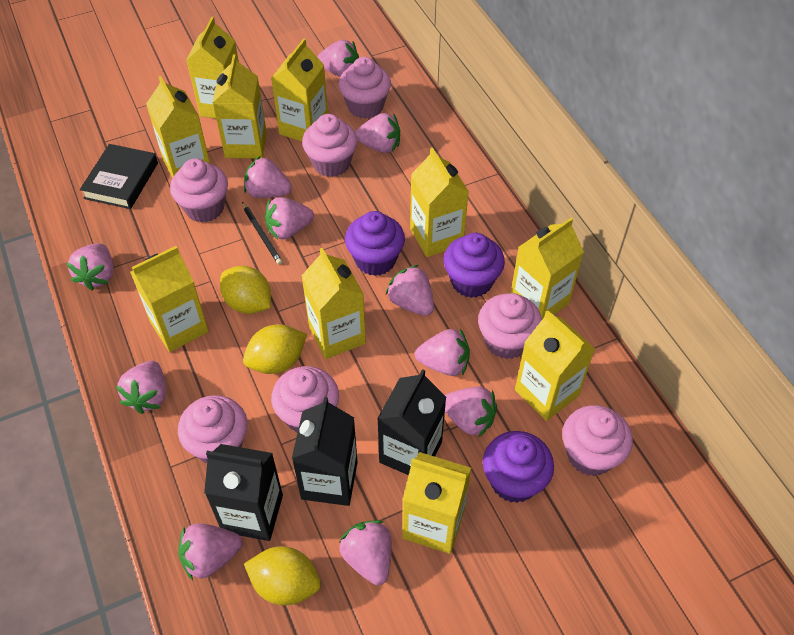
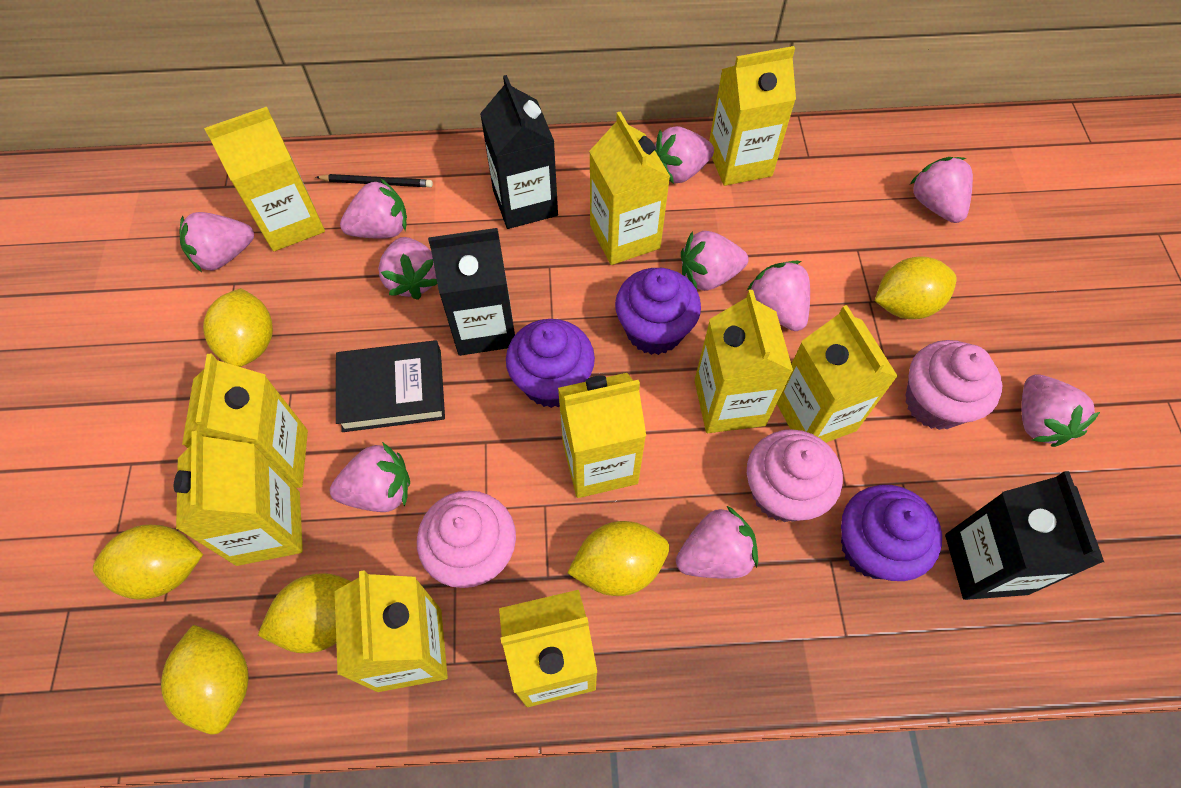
pink cupcake: 7 -> 3
pink strawberry: 11 -> 10
yellow lemon: 3 -> 6

